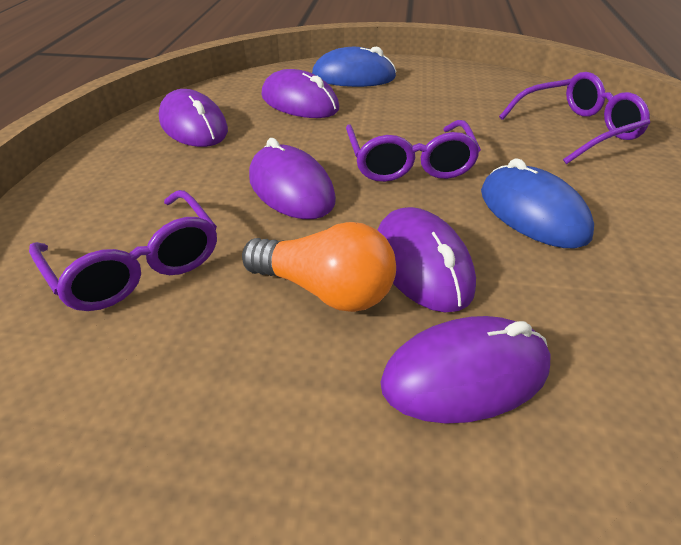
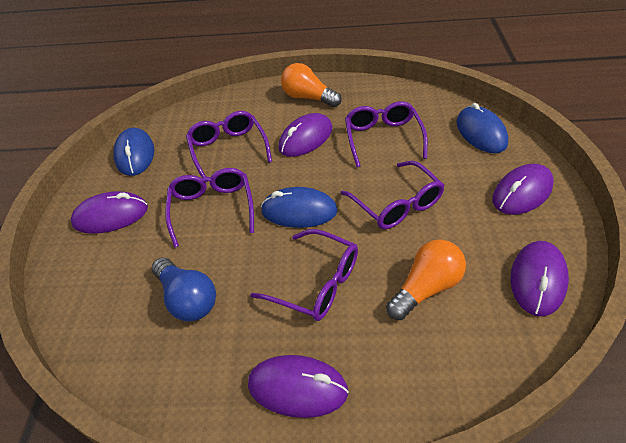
blue light bulb: 0 -> 1
blue mouse: 2 -> 3
orange light bulb: 1 -> 2
purple glasses: 3 -> 5

